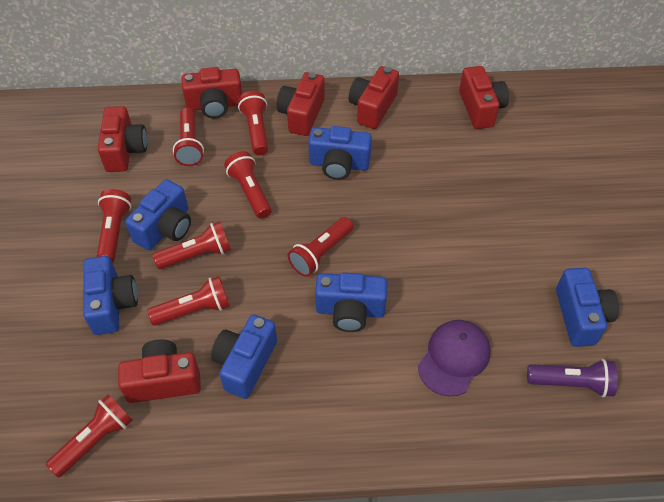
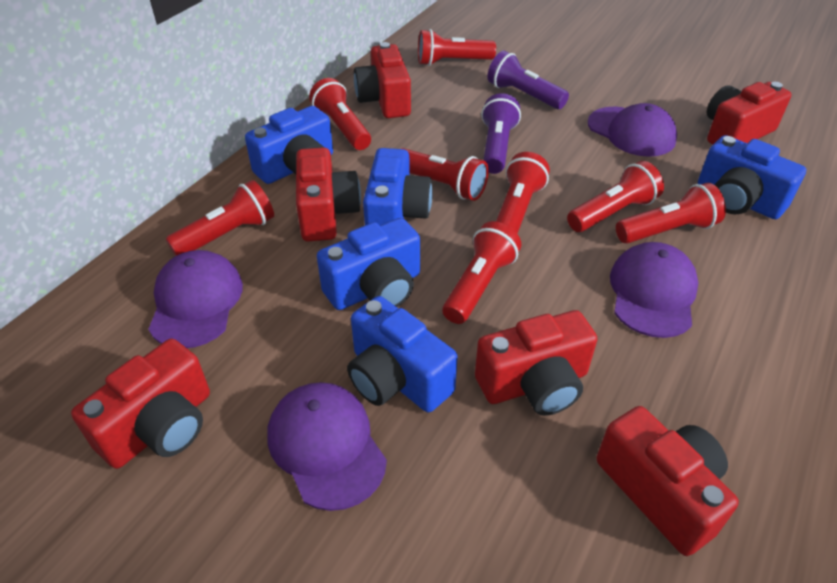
blue camera: 6 -> 5
purple cap: 1 -> 4
purple flashlight: 1 -> 2

